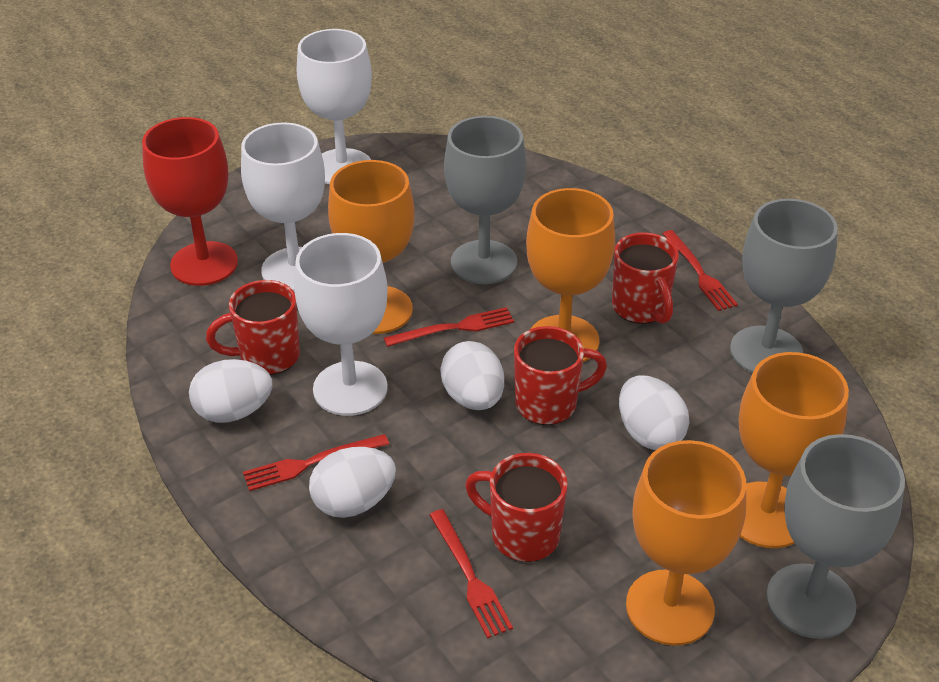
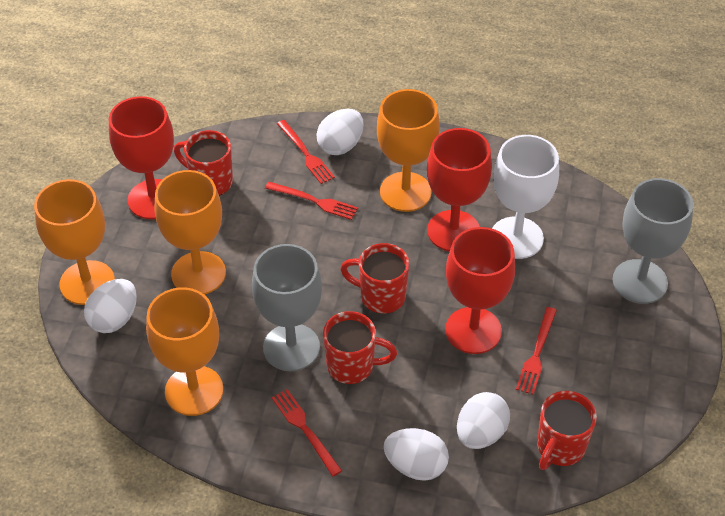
grey goblet: 3 -> 2
red goblet: 1 -> 3
white goblet: 3 -> 1

